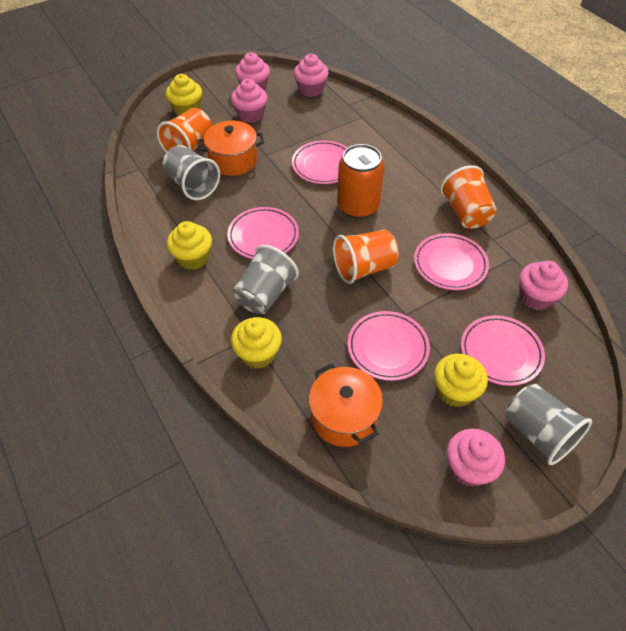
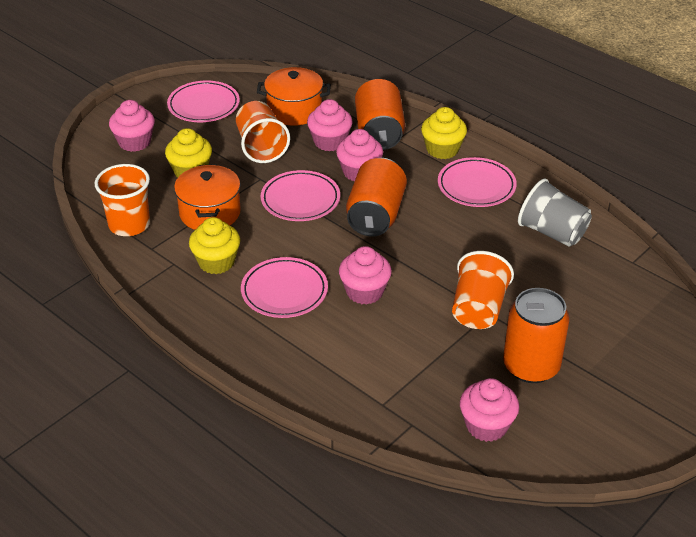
grey cup: 3 -> 1
orange can: 1 -> 3
pink plate: 5 -> 4
yellow cupcake: 4 -> 3

